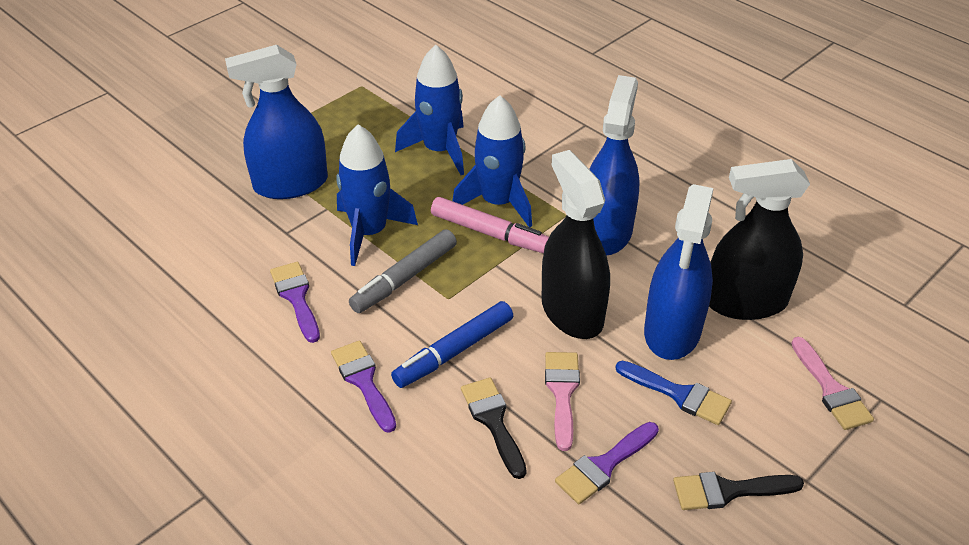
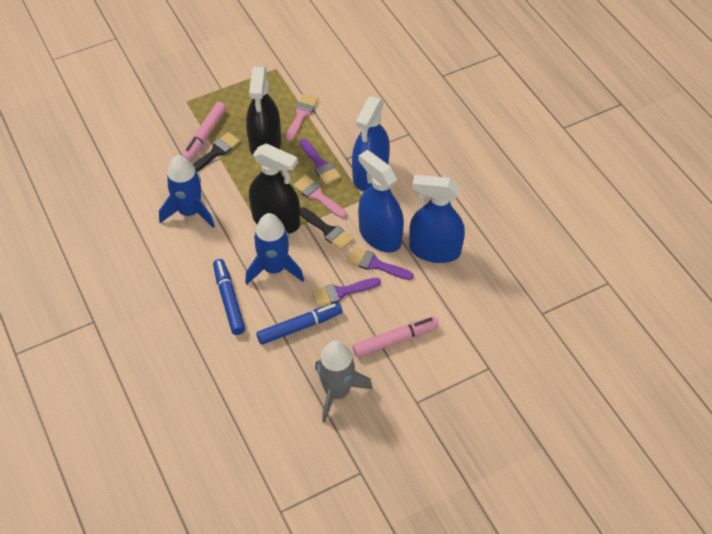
blue brush: 1 -> 0
blue marker: 1 -> 2
blue rocket: 3 -> 2
grey marker: 1 -> 0
grey rocket: 0 -> 1
pink marker: 1 -> 2

